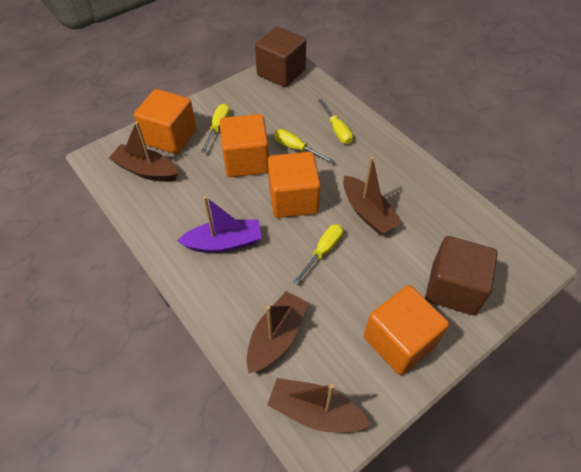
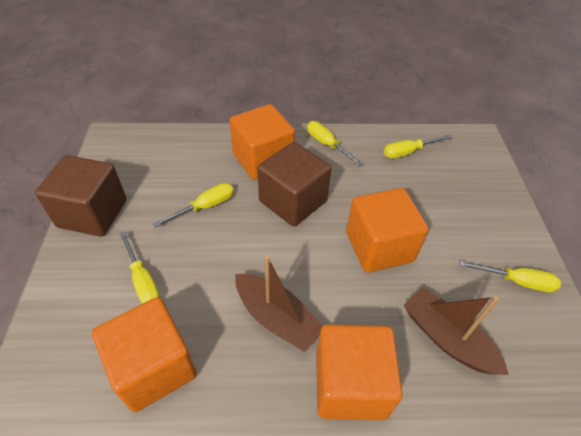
brown boat: 4 -> 2
purple boat: 1 -> 0
yellow screwdriver: 4 -> 5

